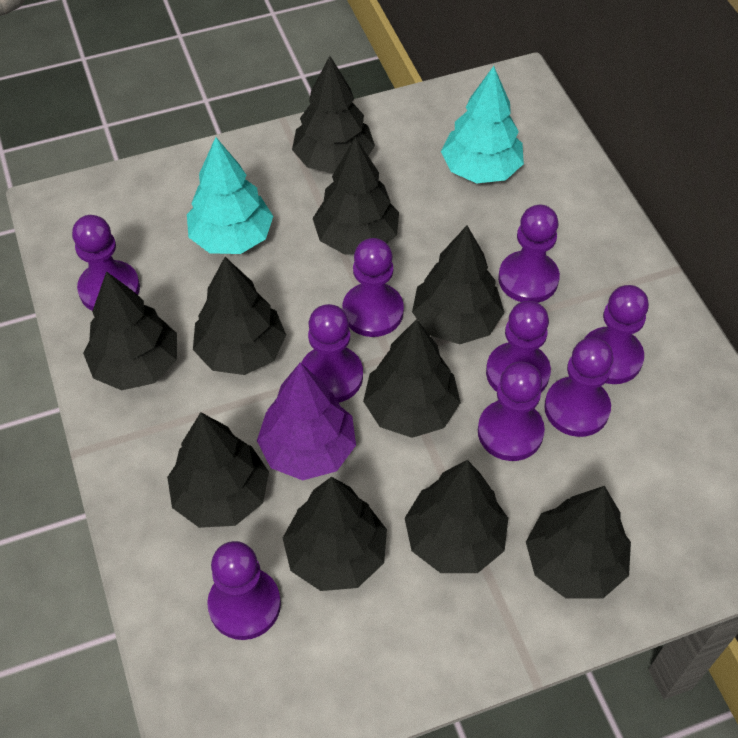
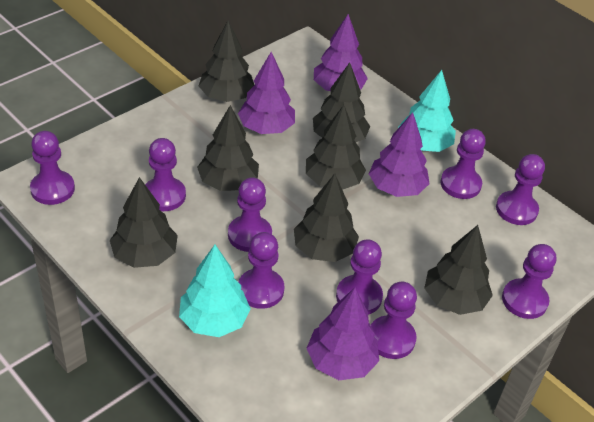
black tree: 10 -> 7
purple tree: 1 -> 4

